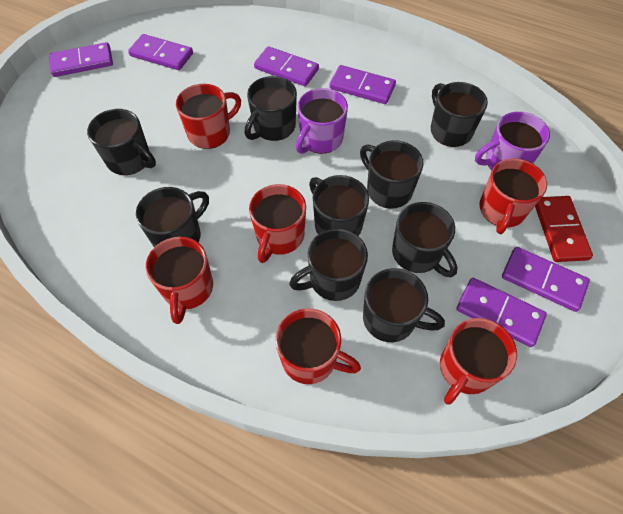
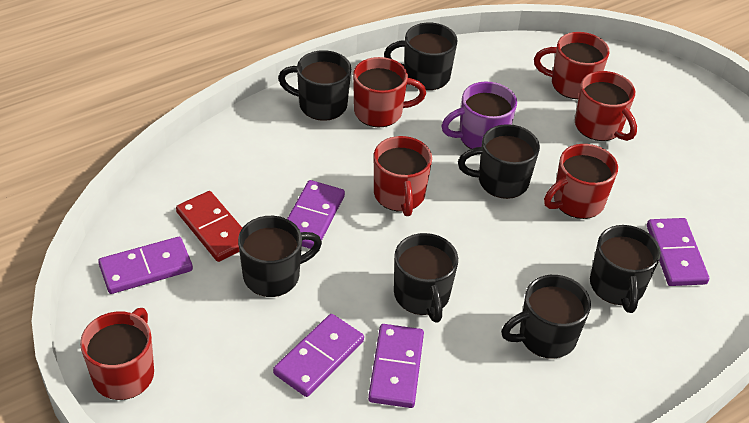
black mug: 9 -> 7
purple domino: 6 -> 5
purple mug: 2 -> 1

